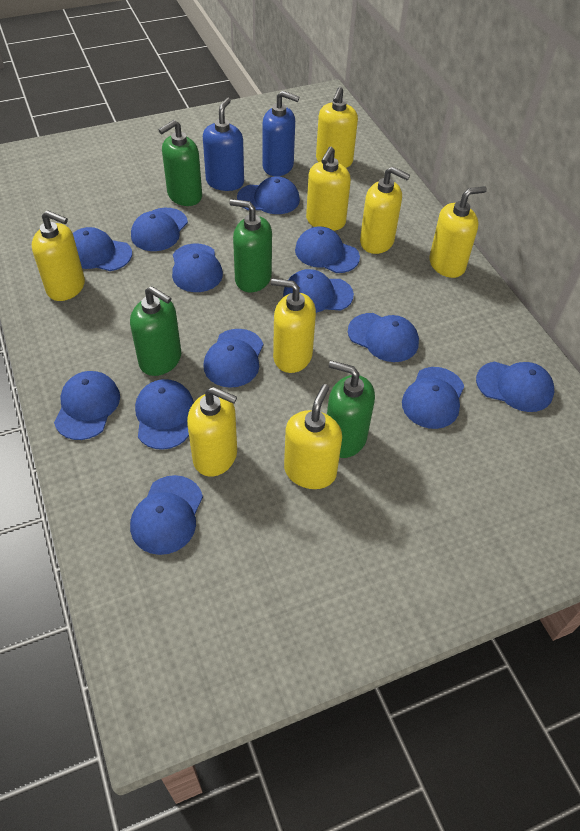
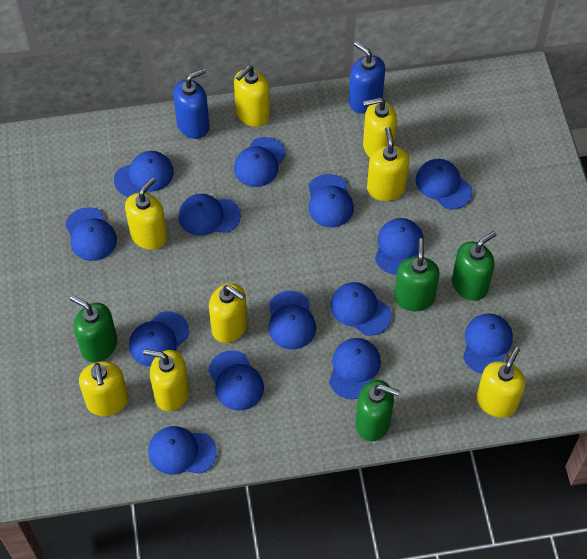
blue cap: 13 -> 14

